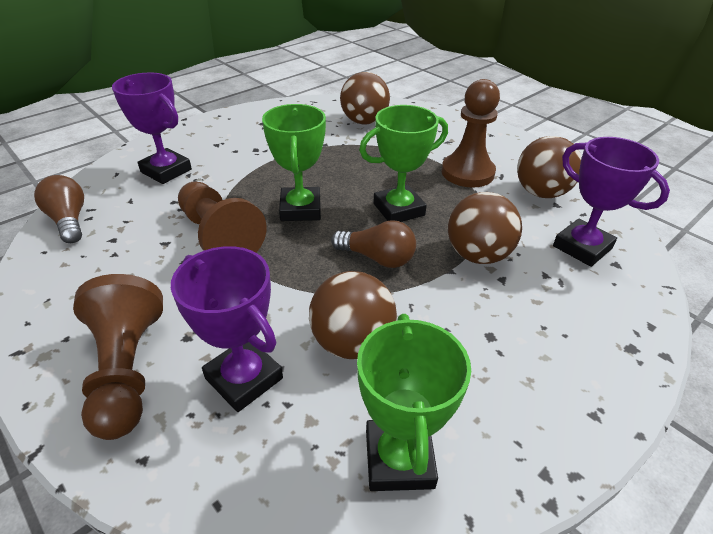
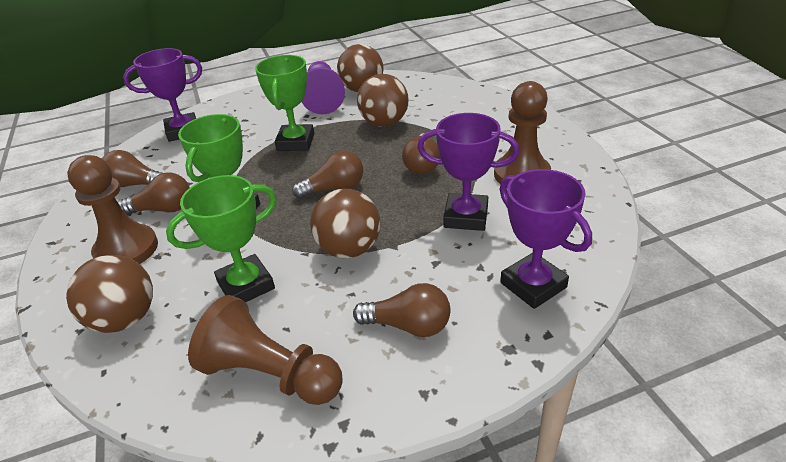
brown light bulb: 2 -> 5
purple pawn: 0 -> 1

